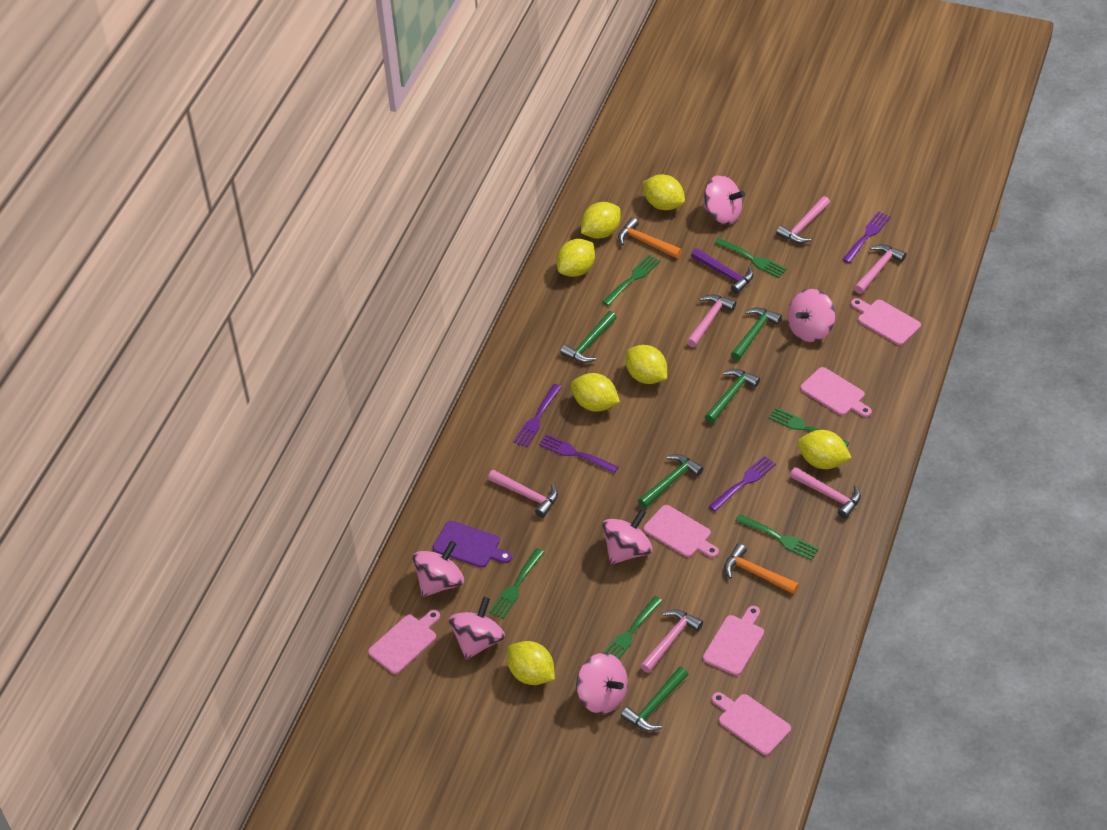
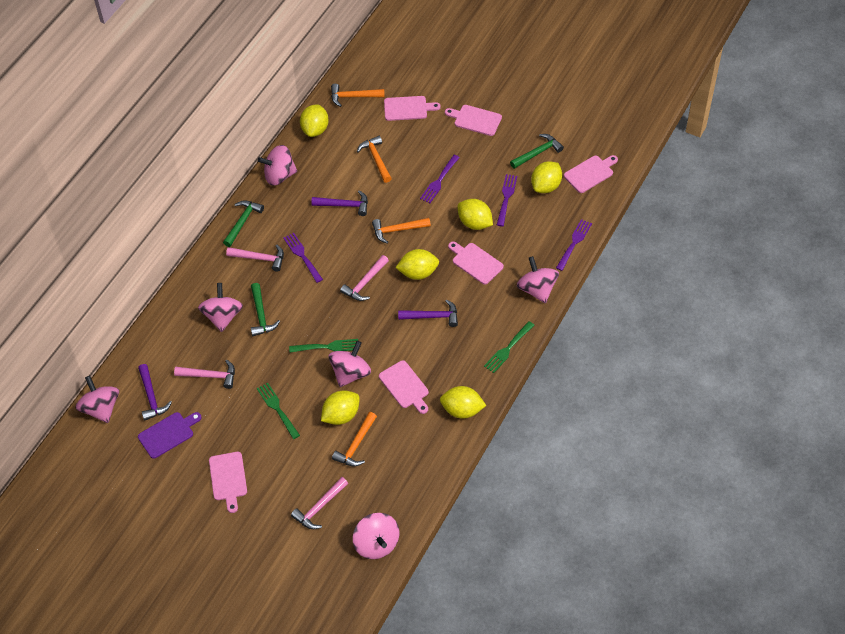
green fork: 6 -> 3
green hammer: 5 -> 3
orange hammer: 2 -> 4
pink hammer: 6 -> 4
purple hammer: 1 -> 3
yellow lemon: 7 -> 6

